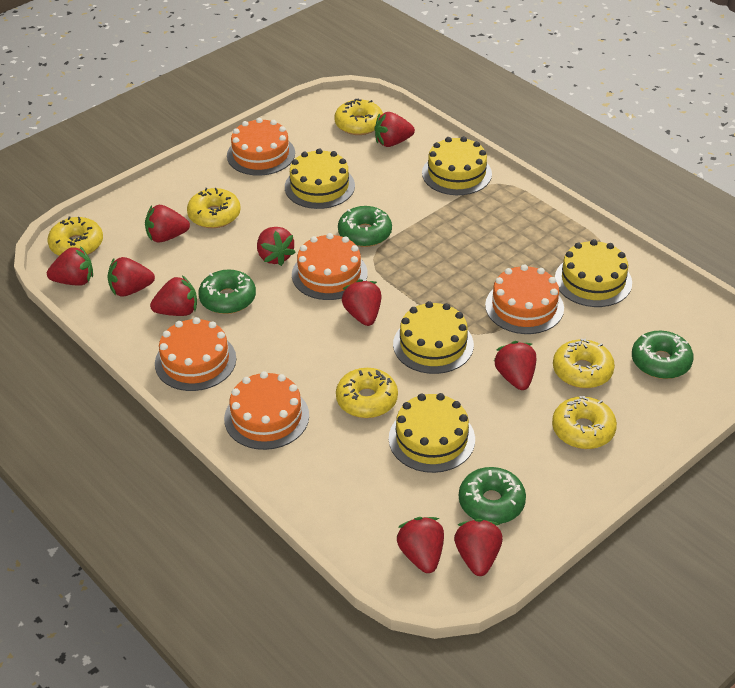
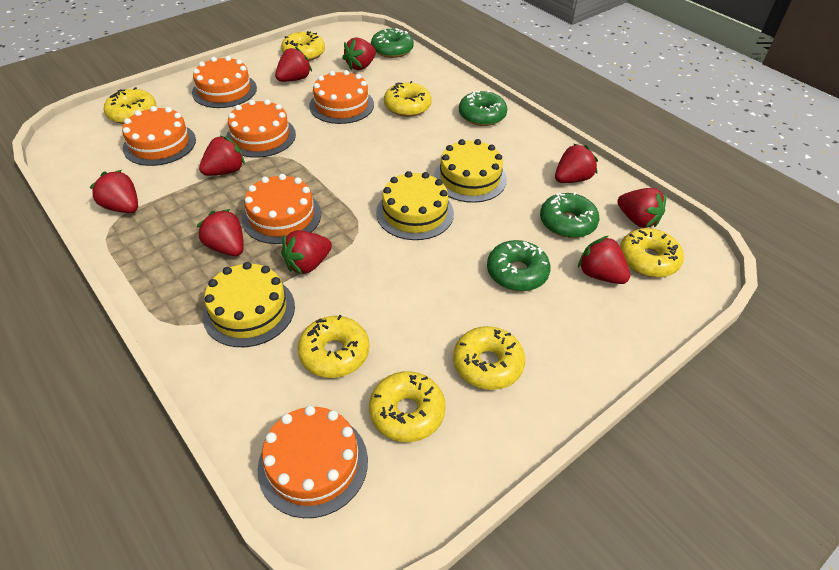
orange cake: 5 -> 6
red strawberry: 10 -> 9
yellow cake: 5 -> 3
yellow donut: 6 -> 7

